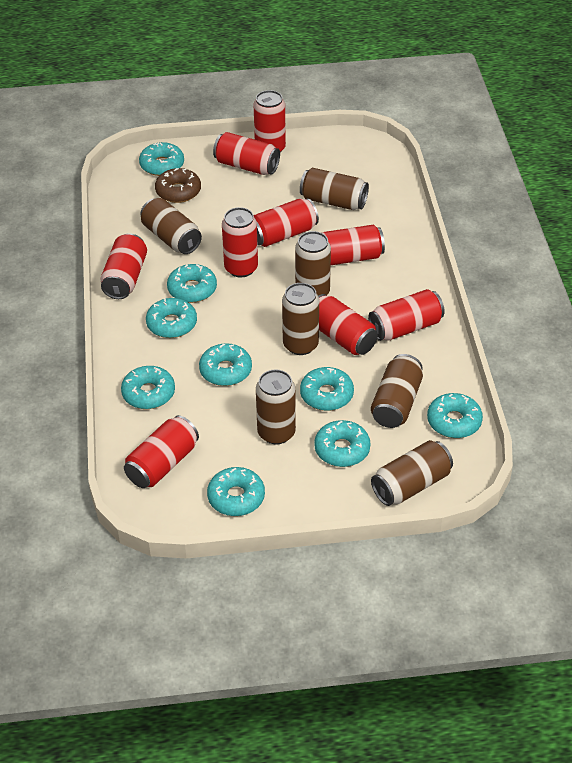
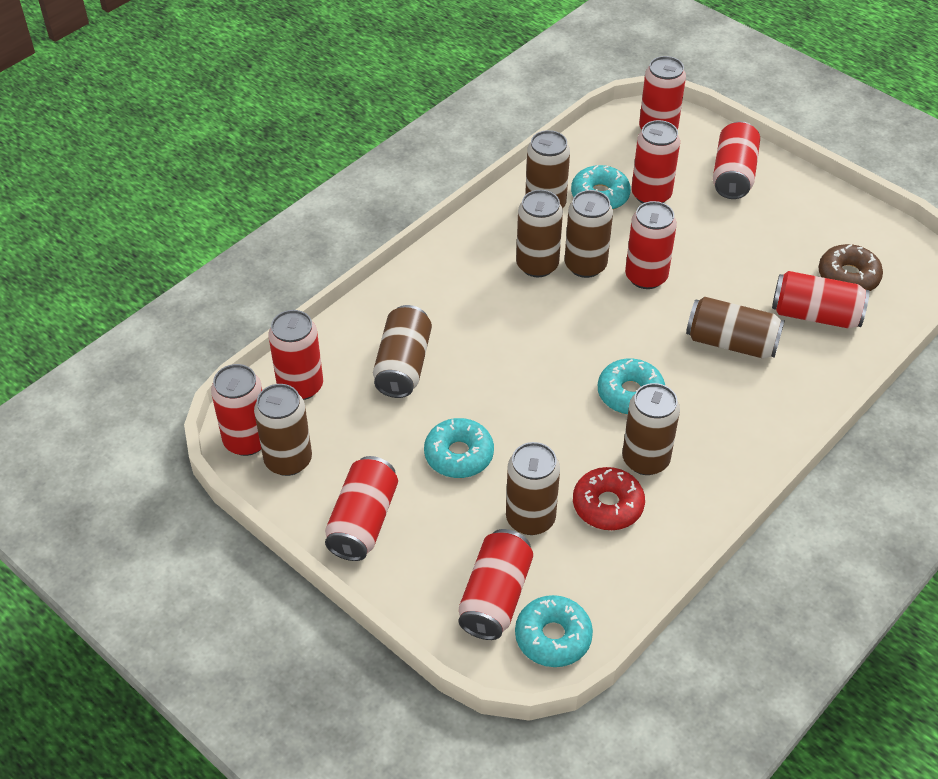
brown can: 7 -> 8
red donut: 0 -> 1
turquoise donut: 9 -> 4

